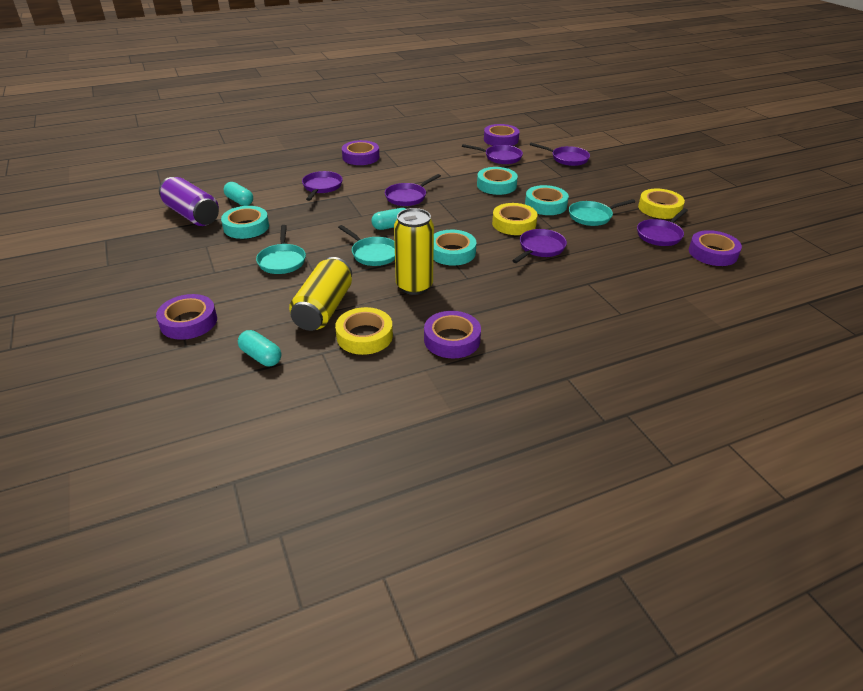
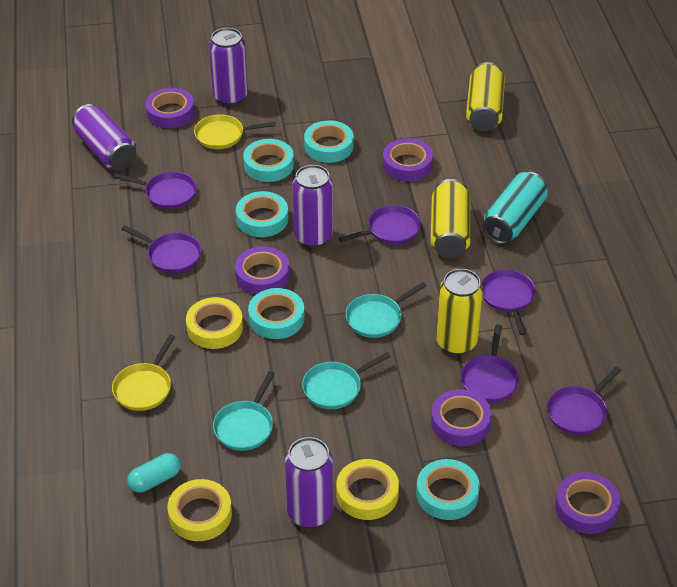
purple can: 1 -> 4
turquoise can: 0 -> 1
turquoise capsule: 3 -> 1
turquoise tape: 4 -> 5
yellow can: 2 -> 3
yellow pan: 0 -> 2

